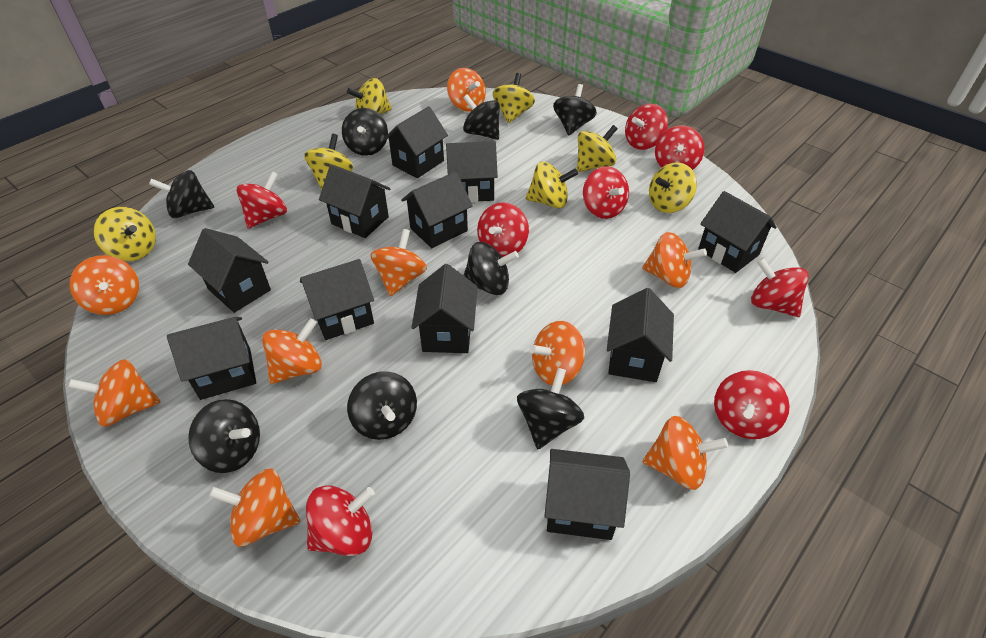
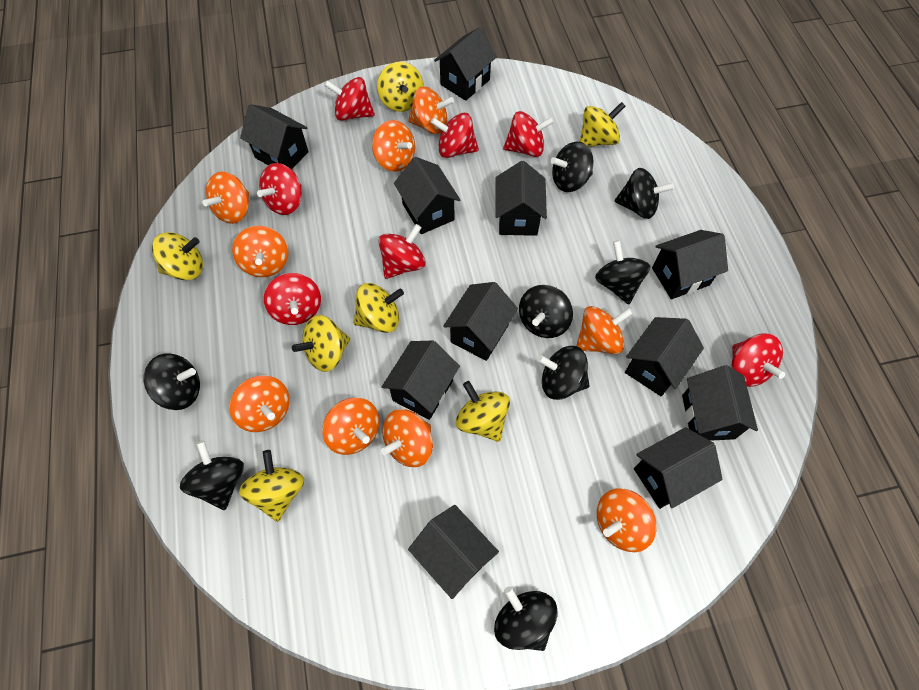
red spinning top: 8 -> 7

